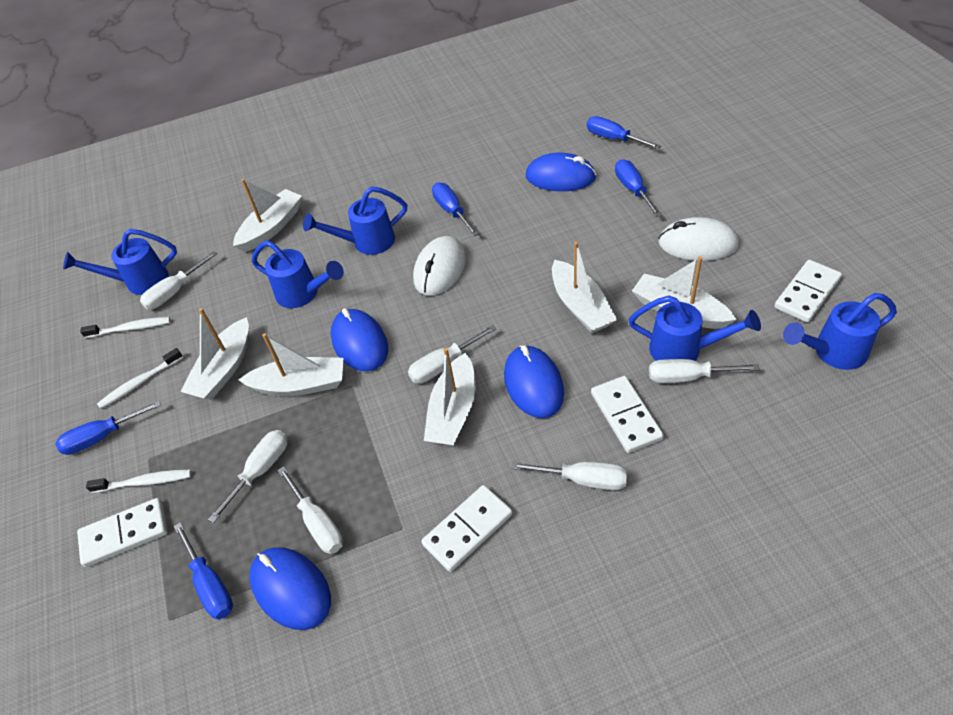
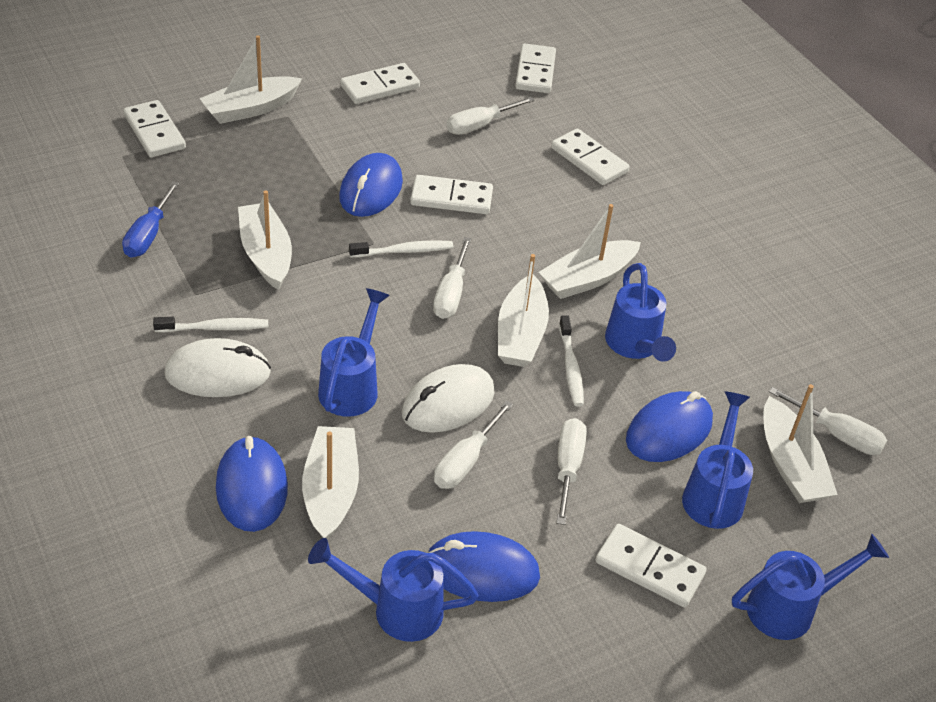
blue screwdriver: 5 -> 1
white domino: 4 -> 6
white screwdriver: 6 -> 5

